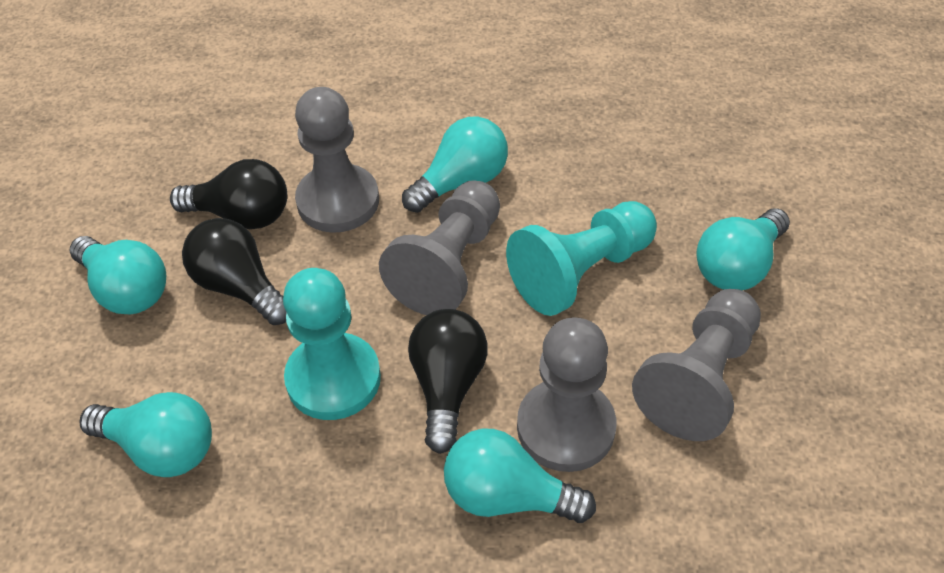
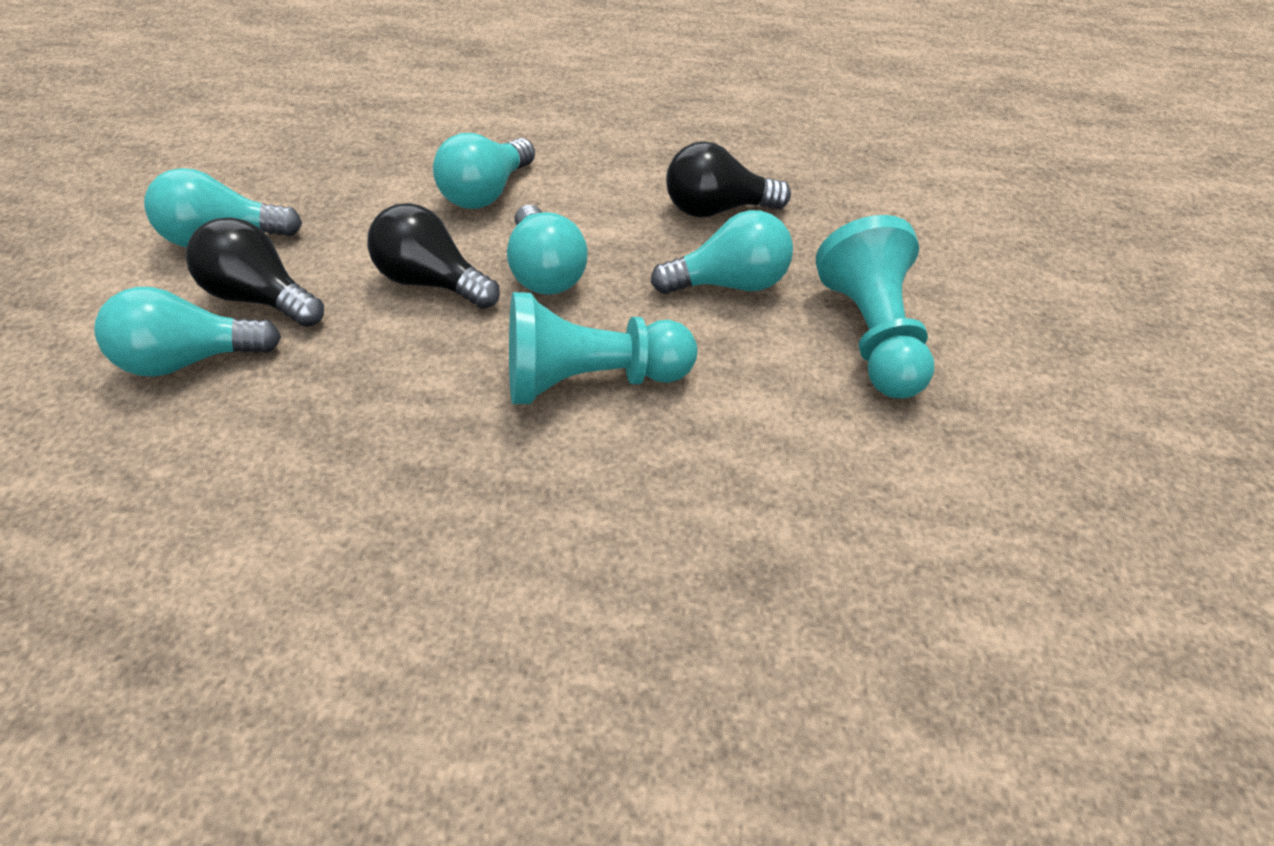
grey pawn: 4 -> 0

